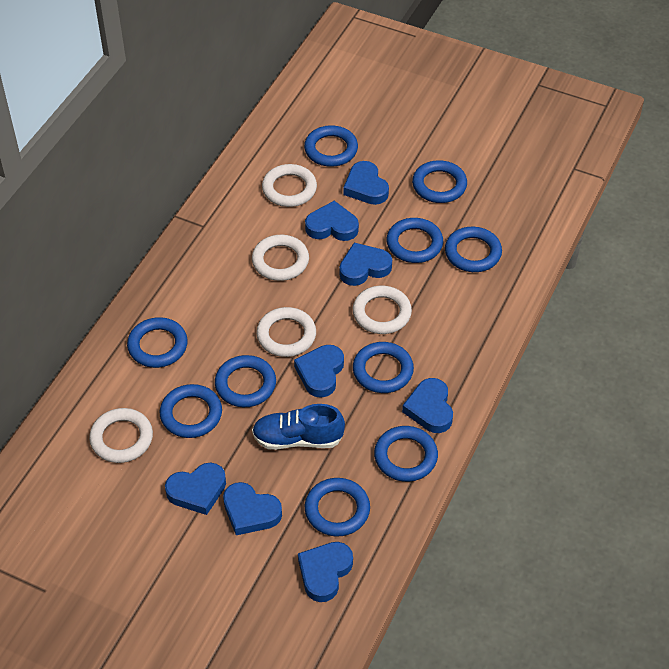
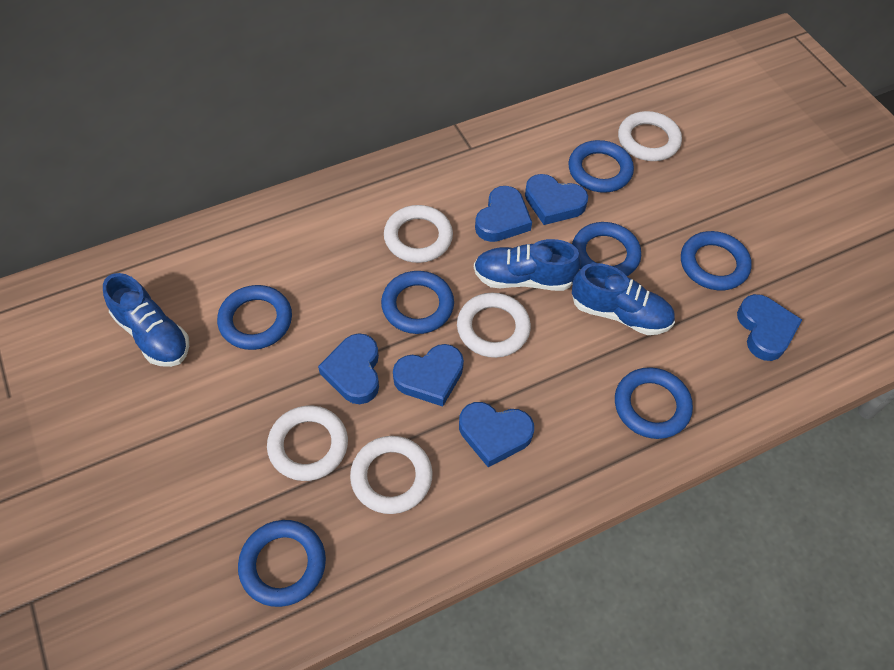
blue heart: 8 -> 6
blue ring: 10 -> 7
blue shoe: 1 -> 3

